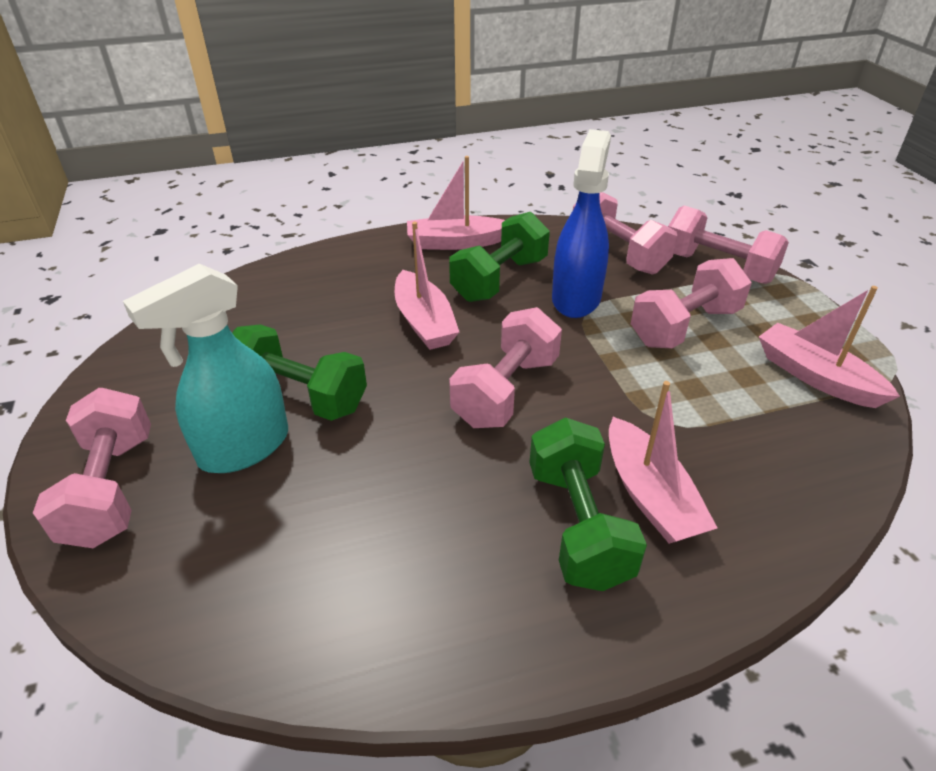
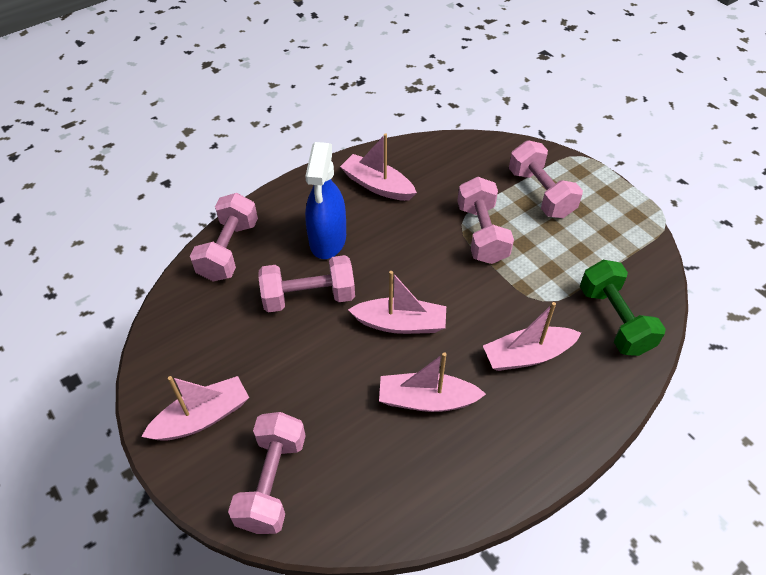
green dumbbell: 3 -> 1
pink boat: 4 -> 5
turquoise spray bottle: 1 -> 0

